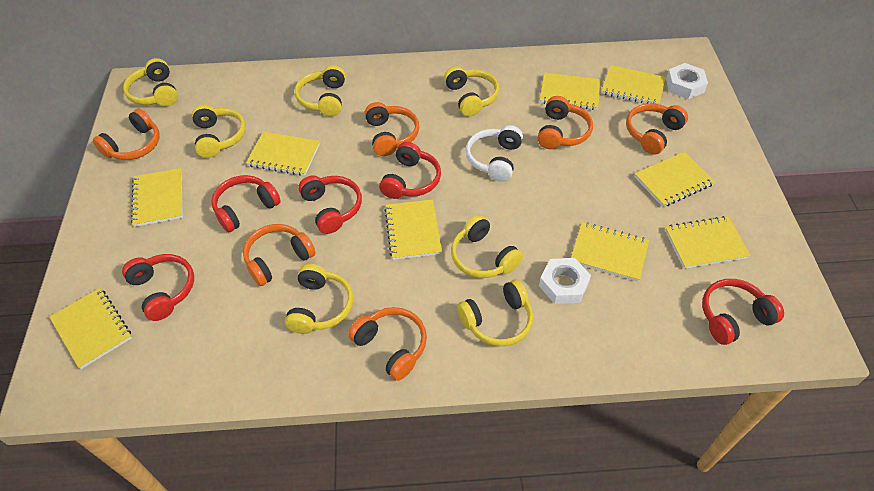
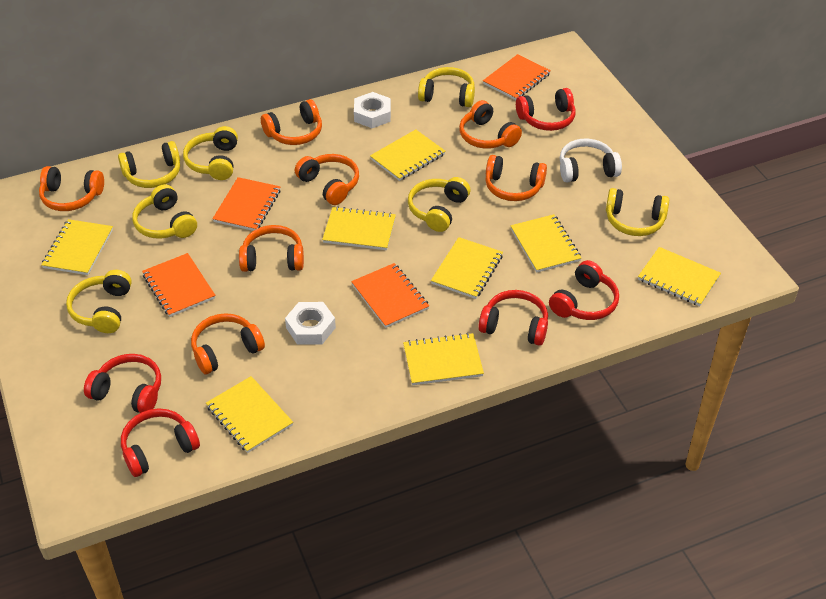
orange headphones: 6 -> 7
orange notebook: 0 -> 4
yellow notebook: 9 -> 8

